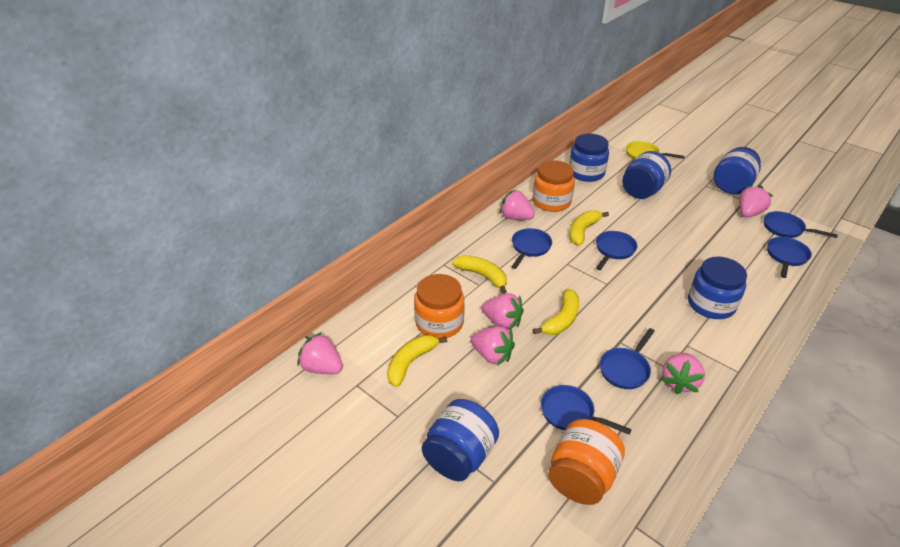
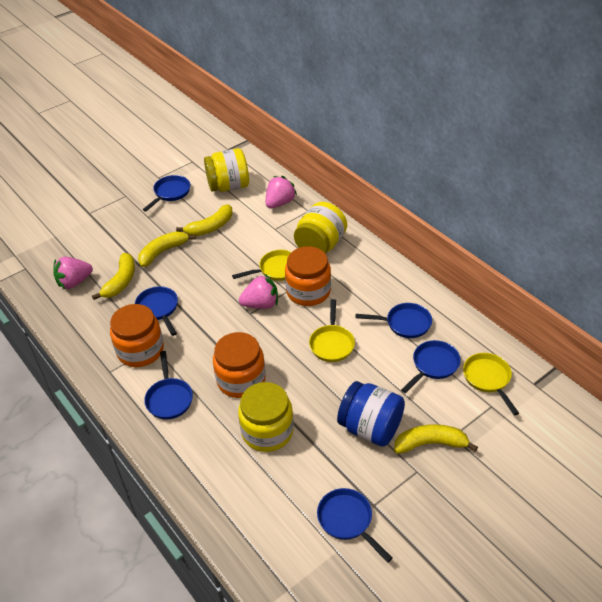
blue jar: 5 -> 1
pink strawberry: 6 -> 3
yellow jar: 0 -> 3
yellow pan: 1 -> 3

